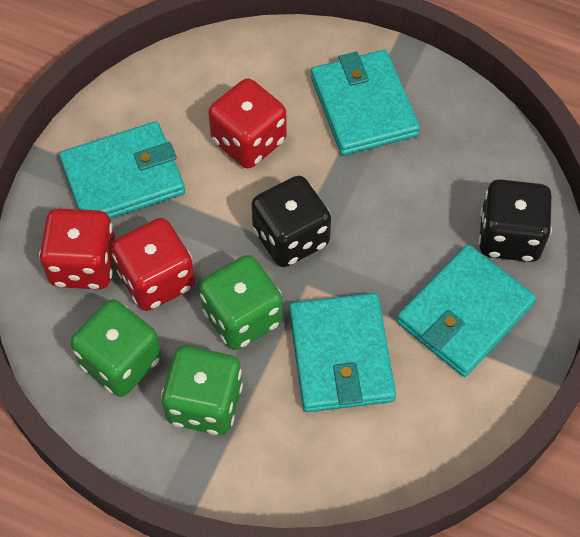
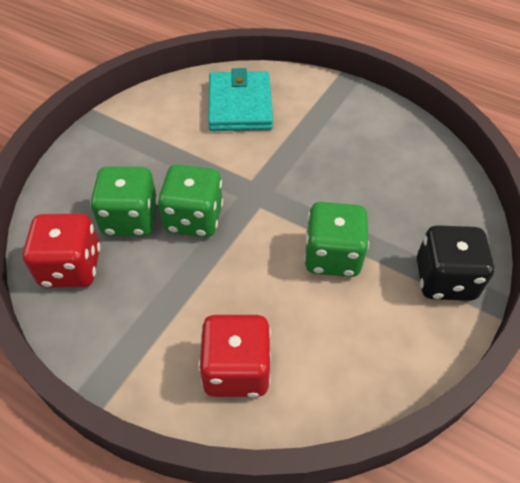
black dice: 2 -> 1
red dice: 3 -> 2
turquoise wallet: 4 -> 1

